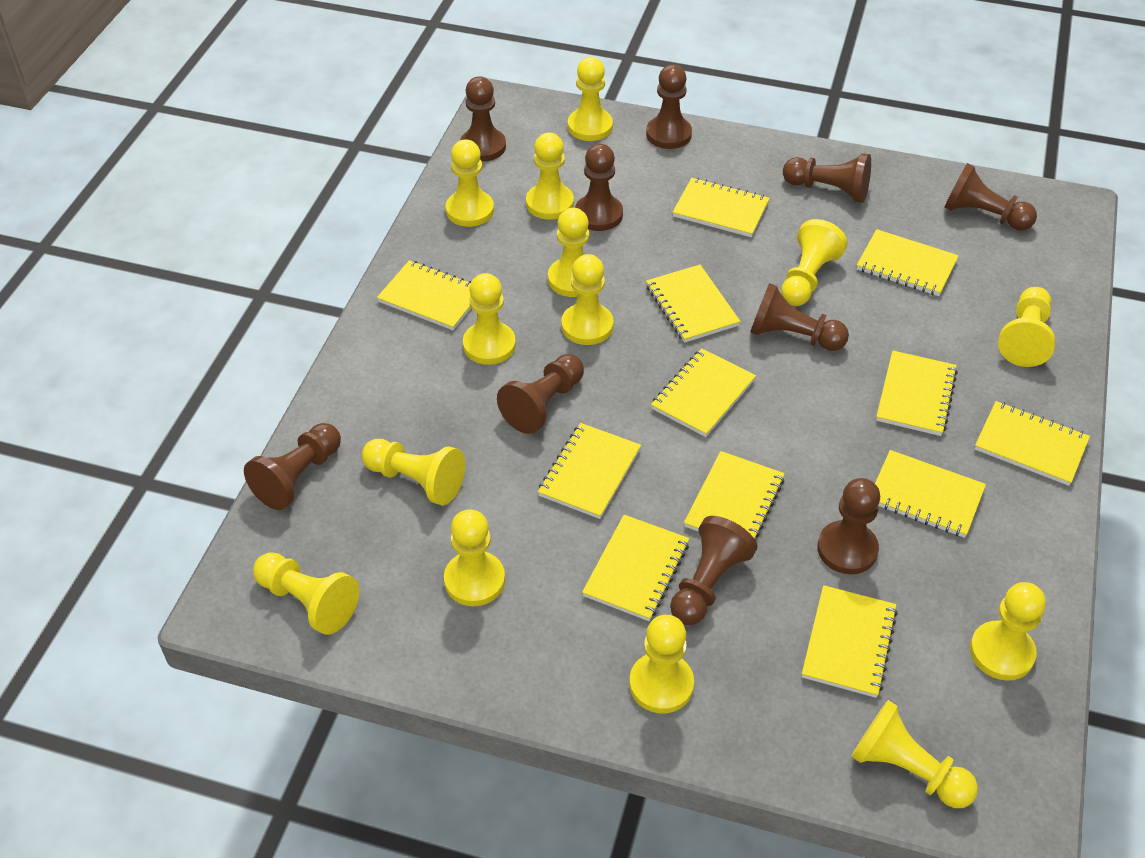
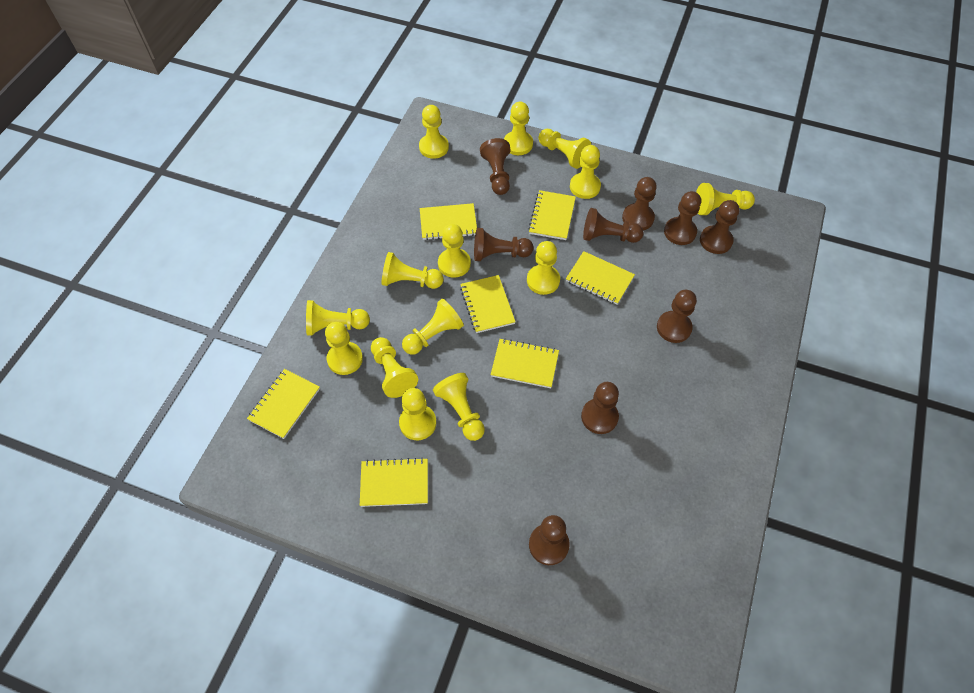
brown pawn: 10 -> 9
yellow notebook: 12 -> 7

